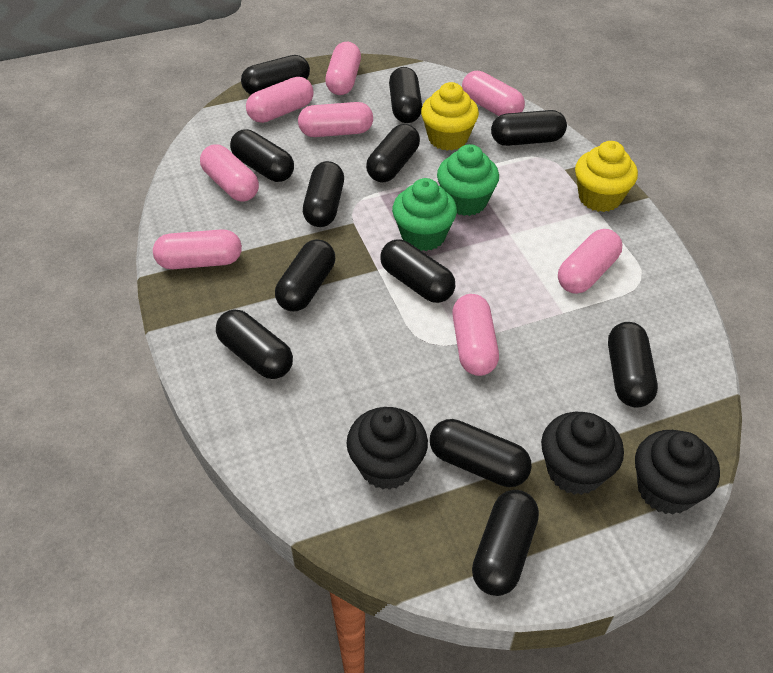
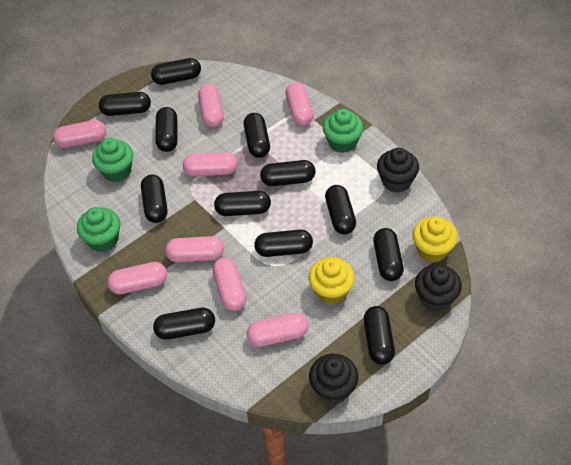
green cupcake: 2 -> 3

